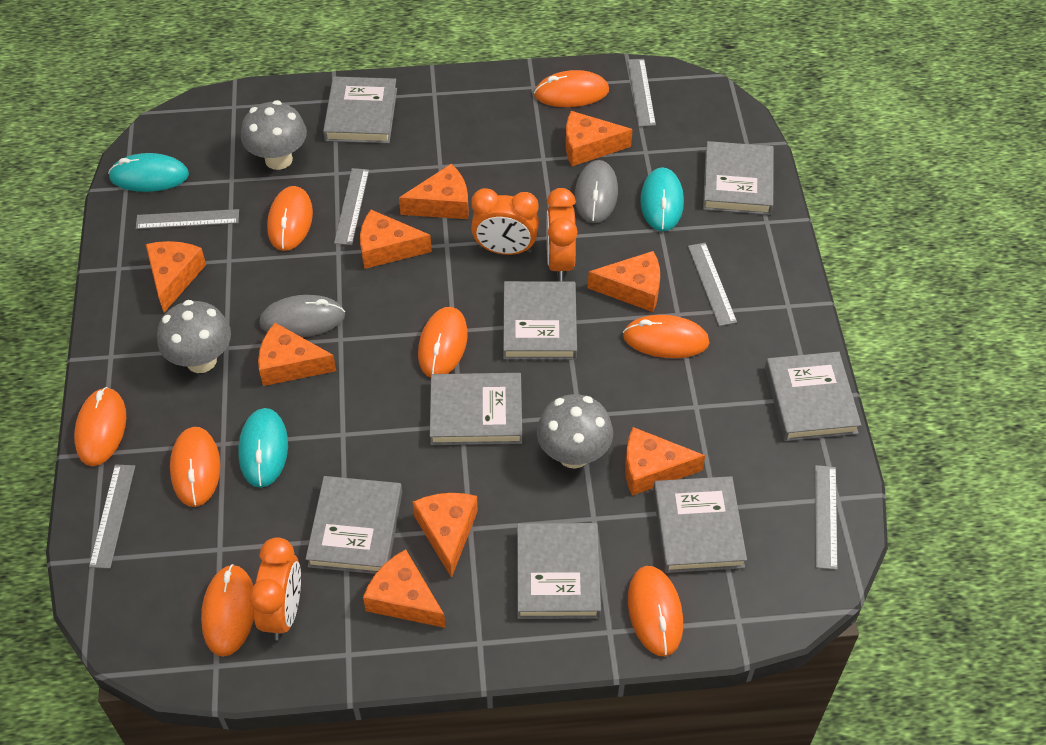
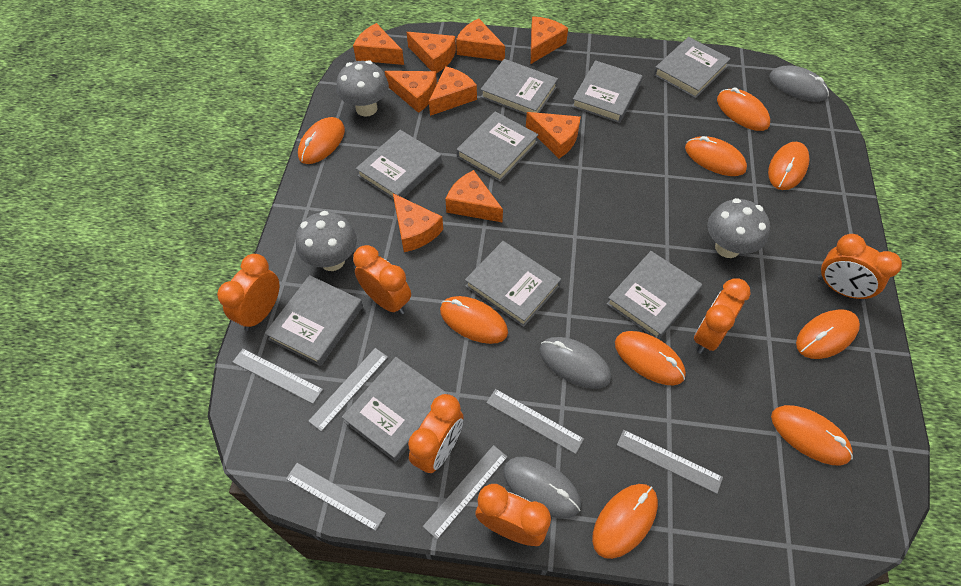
grey book: 8 -> 9
grey mouse: 2 -> 3
orange clock: 3 -> 6
orange mouse: 8 -> 9
turquoise mouse: 3 -> 0

